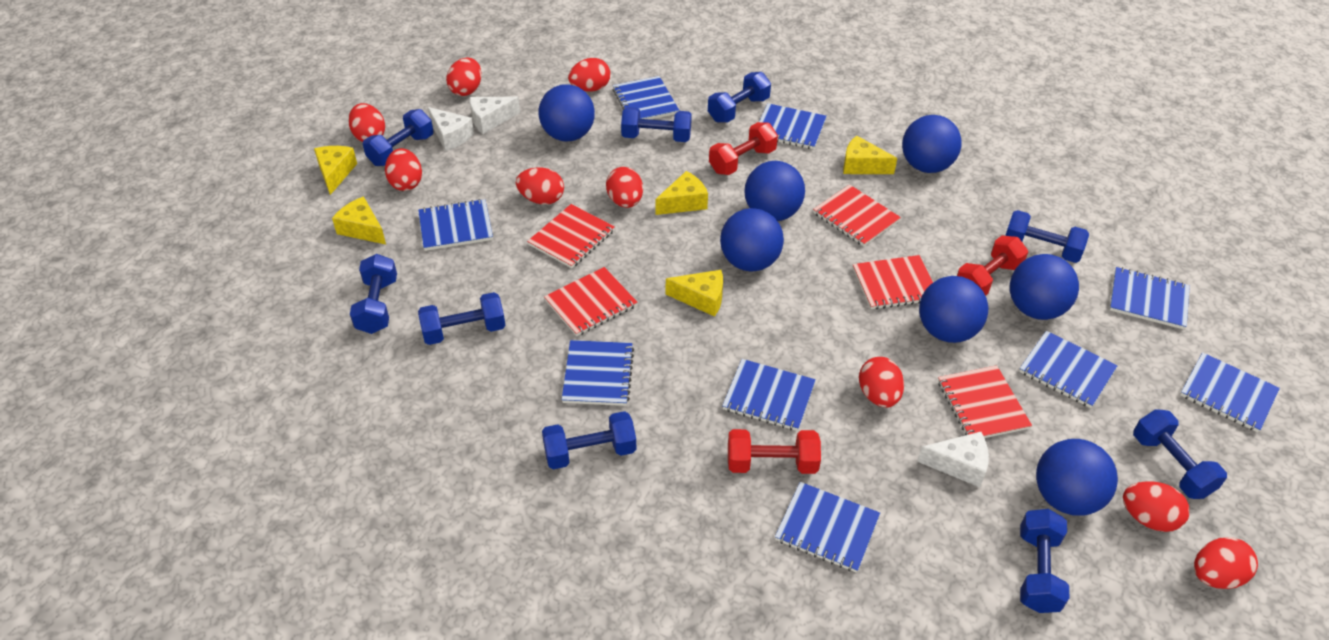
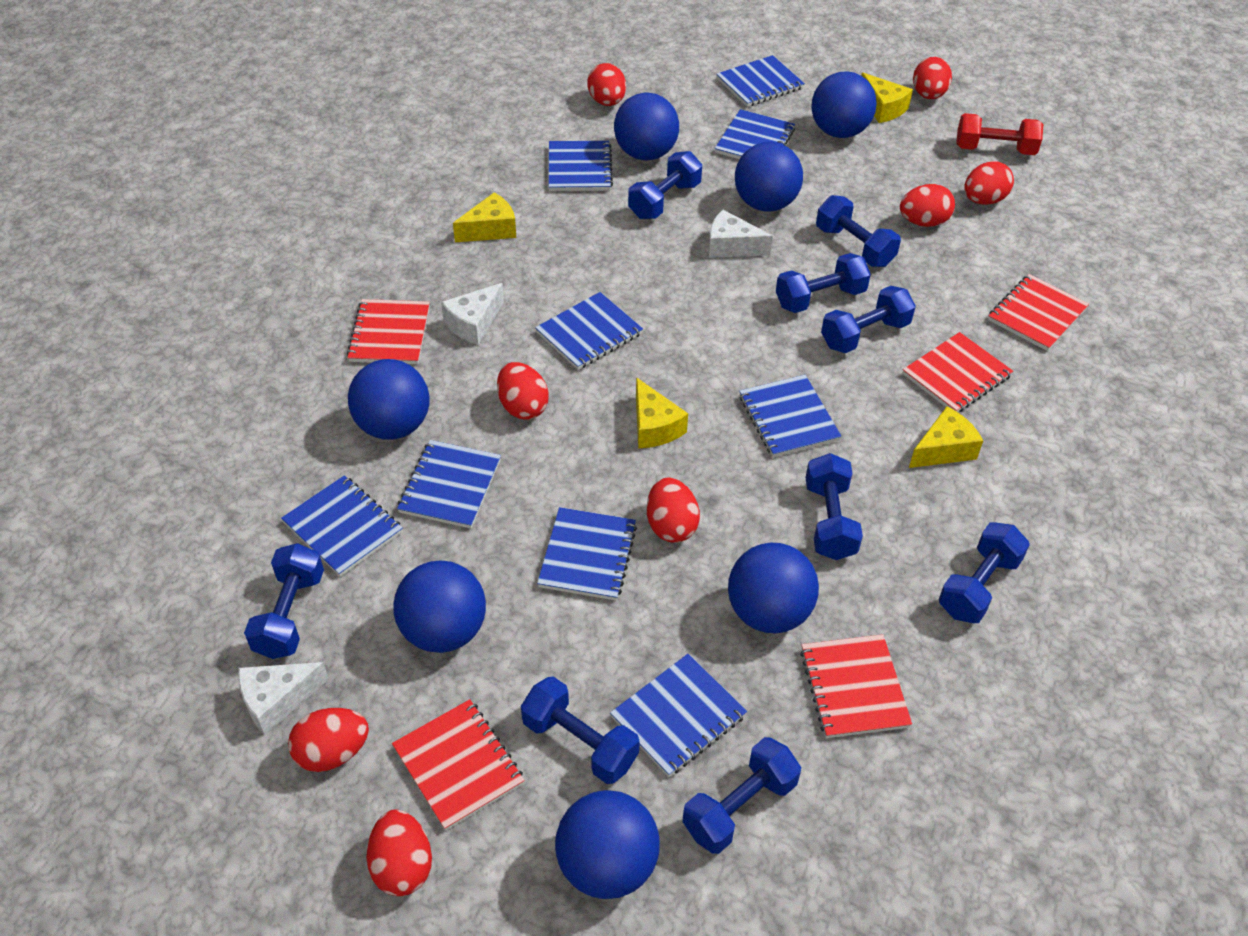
red dumbbell: 3 -> 1
red egg: 9 -> 8
yellow cheese: 5 -> 4

